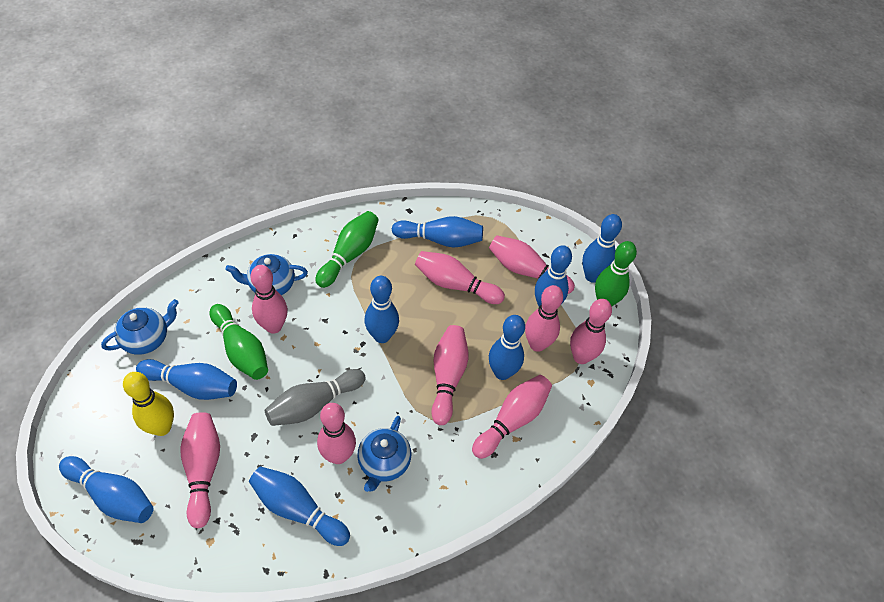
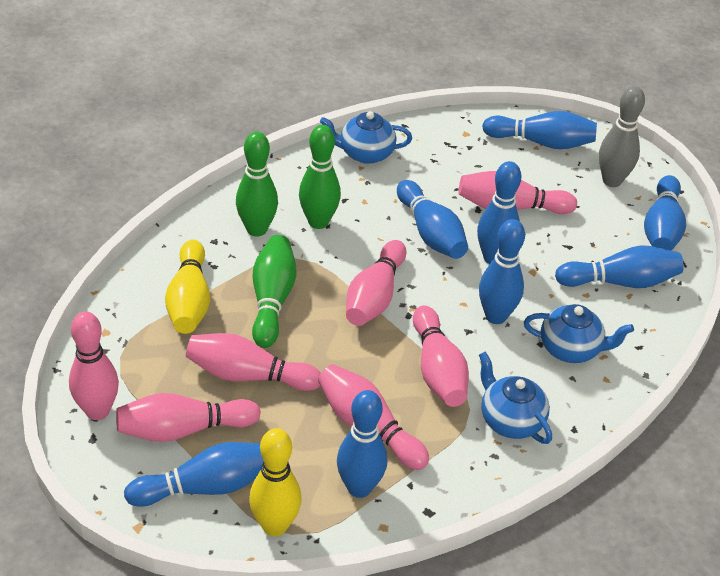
pink bowling pin: 9 -> 7
yellow bowling pin: 1 -> 2

